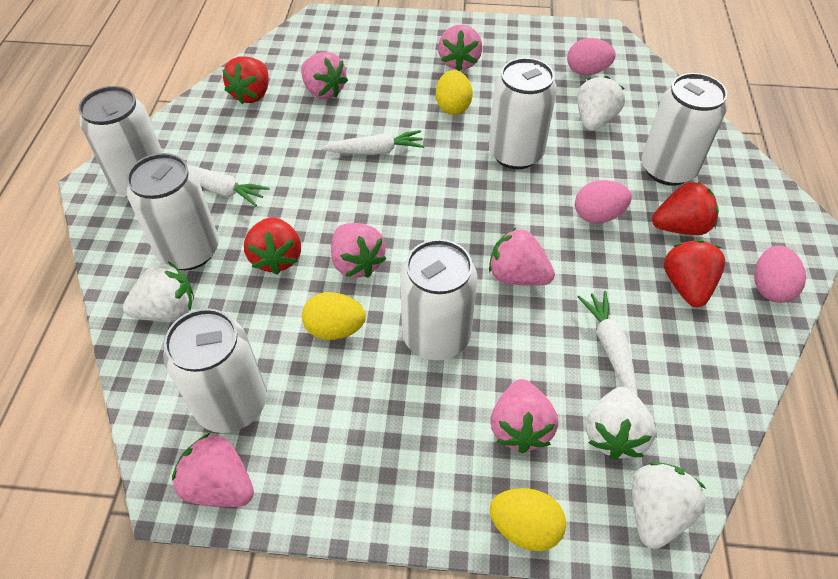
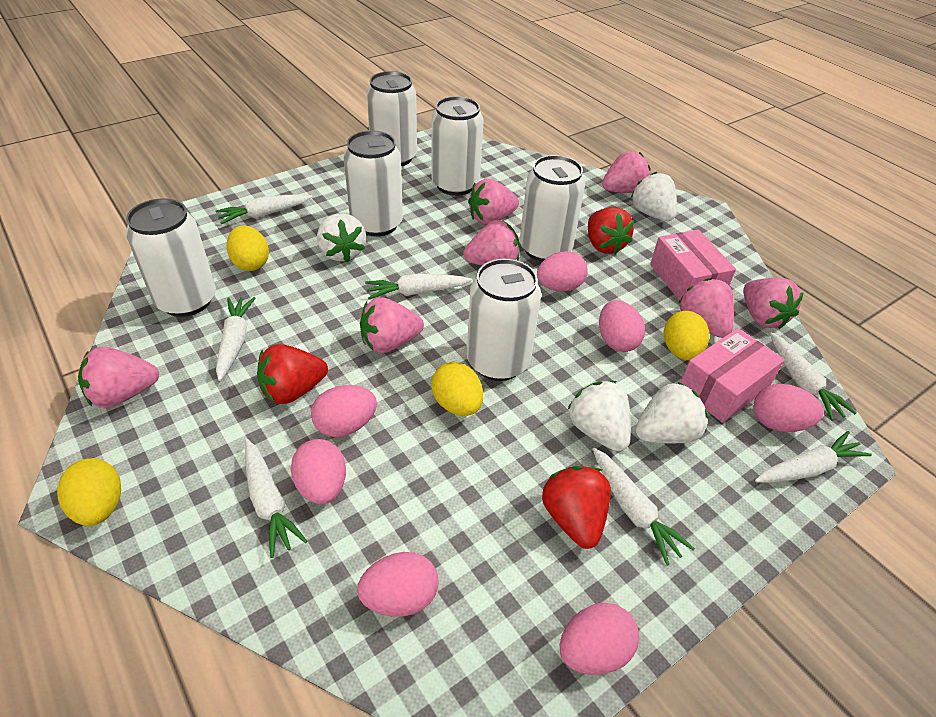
pink box: 0 -> 2
pink egg: 3 -> 7
pink strawberry: 6 -> 7
red strawberry: 4 -> 3
white carrot: 3 -> 7
yellow egg: 3 -> 4

